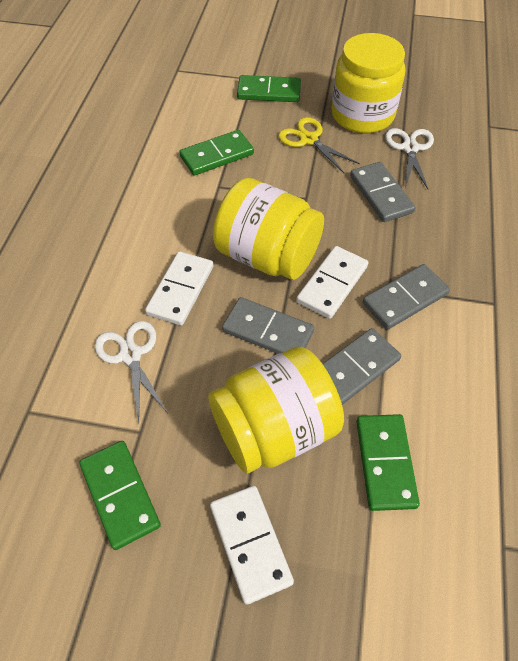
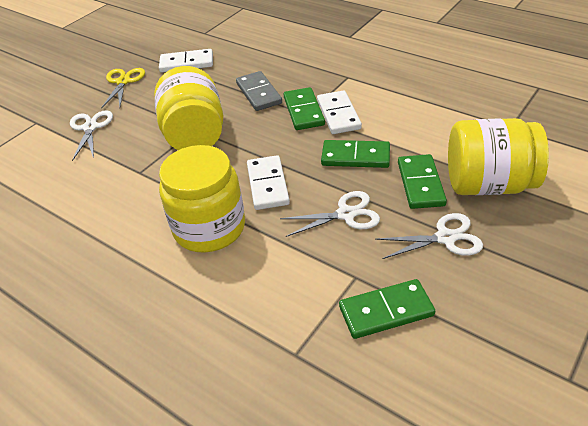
grey domino: 4 -> 1
white scissors: 2 -> 3

